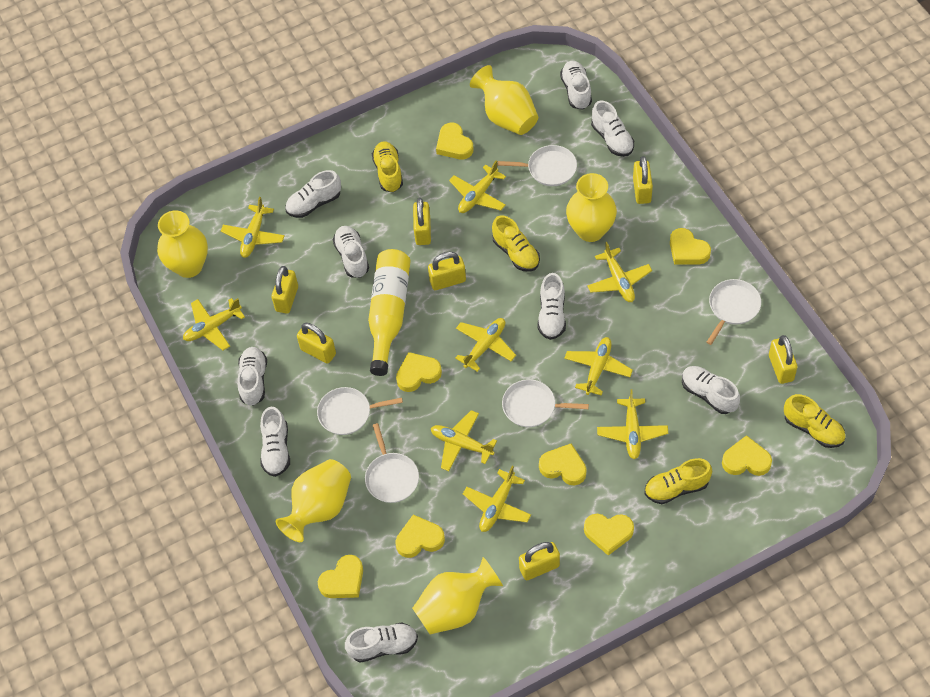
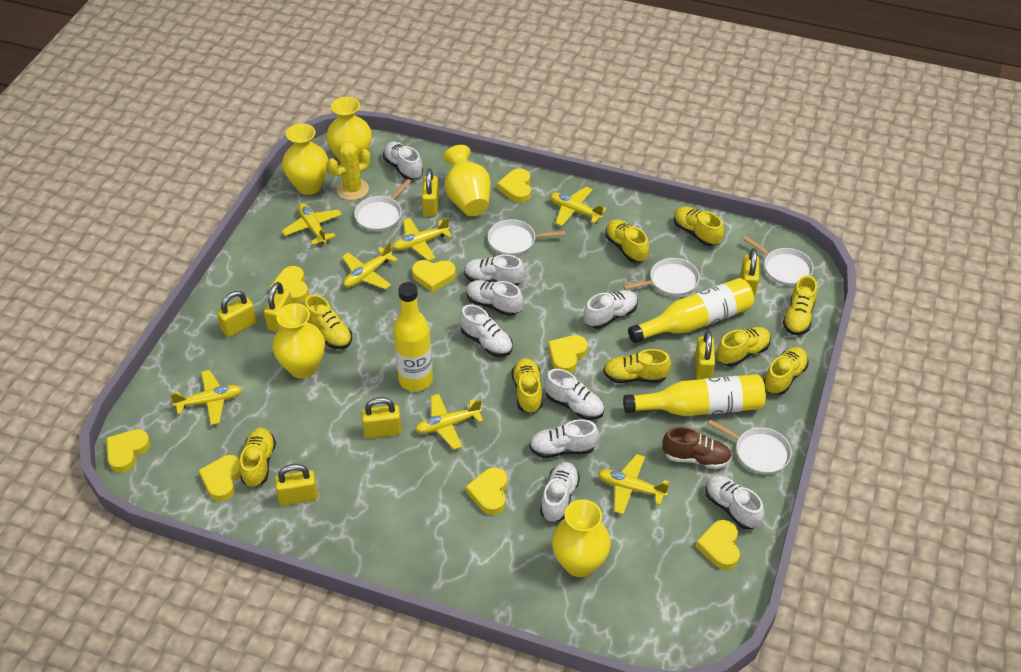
brown shoe: 0 -> 1
yellow bottle: 1 -> 3
yellow cactus: 0 -> 1
yellow plane: 9 -> 7
yellow shoe: 4 -> 9

